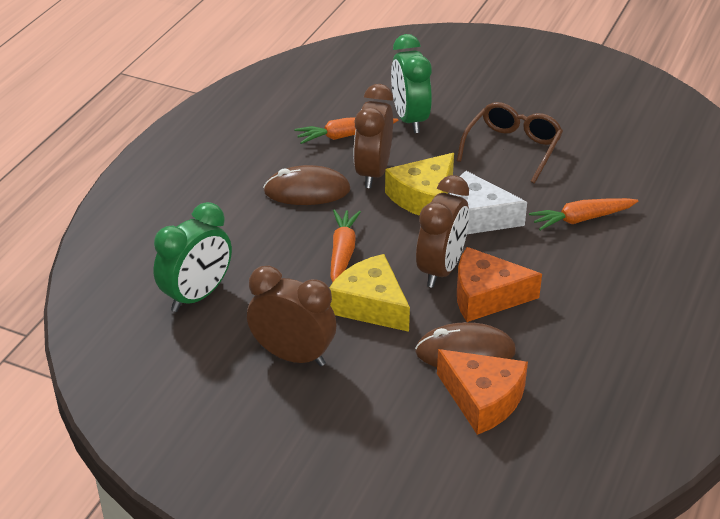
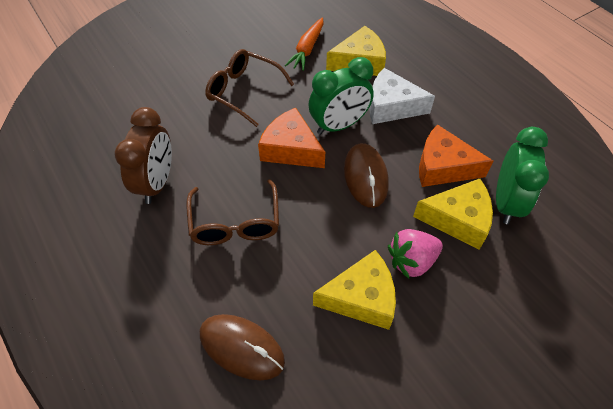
brown clock: 3 -> 1
brown glasses: 1 -> 2
orange carrot: 3 -> 1
pink strawberry: 0 -> 1
yellow cheese: 2 -> 3

